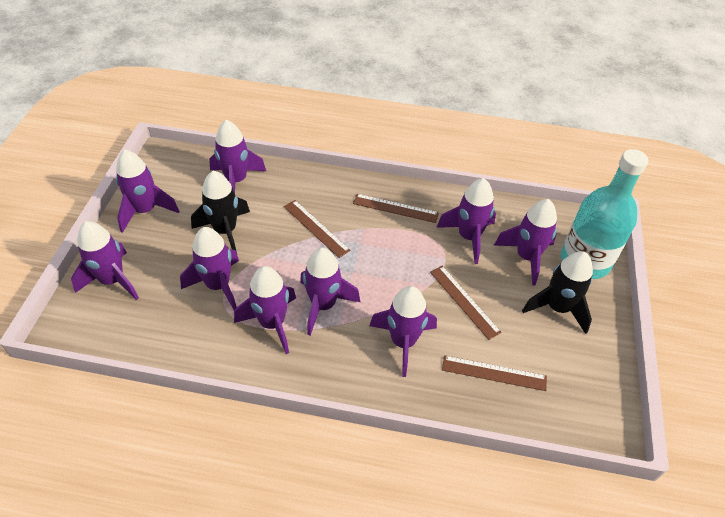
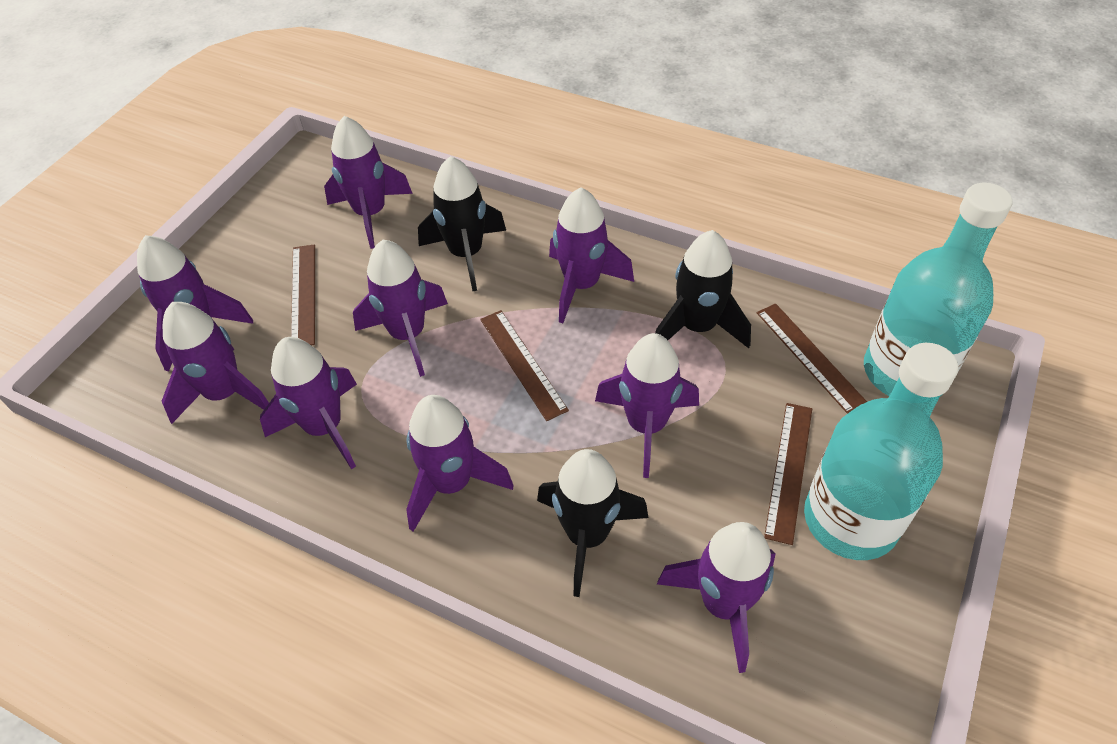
black rocket: 2 -> 3
turquoise bottle: 1 -> 2

